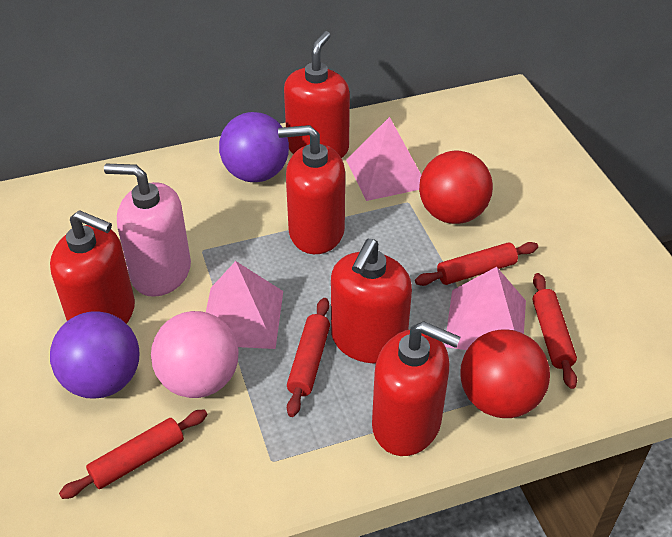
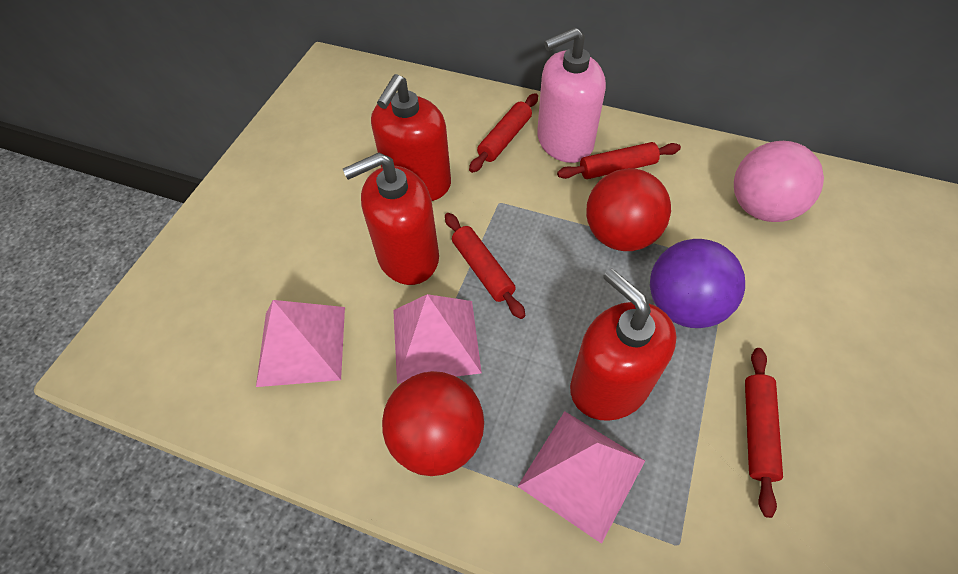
purple ball: 2 -> 1
red soap dispenser: 5 -> 3

